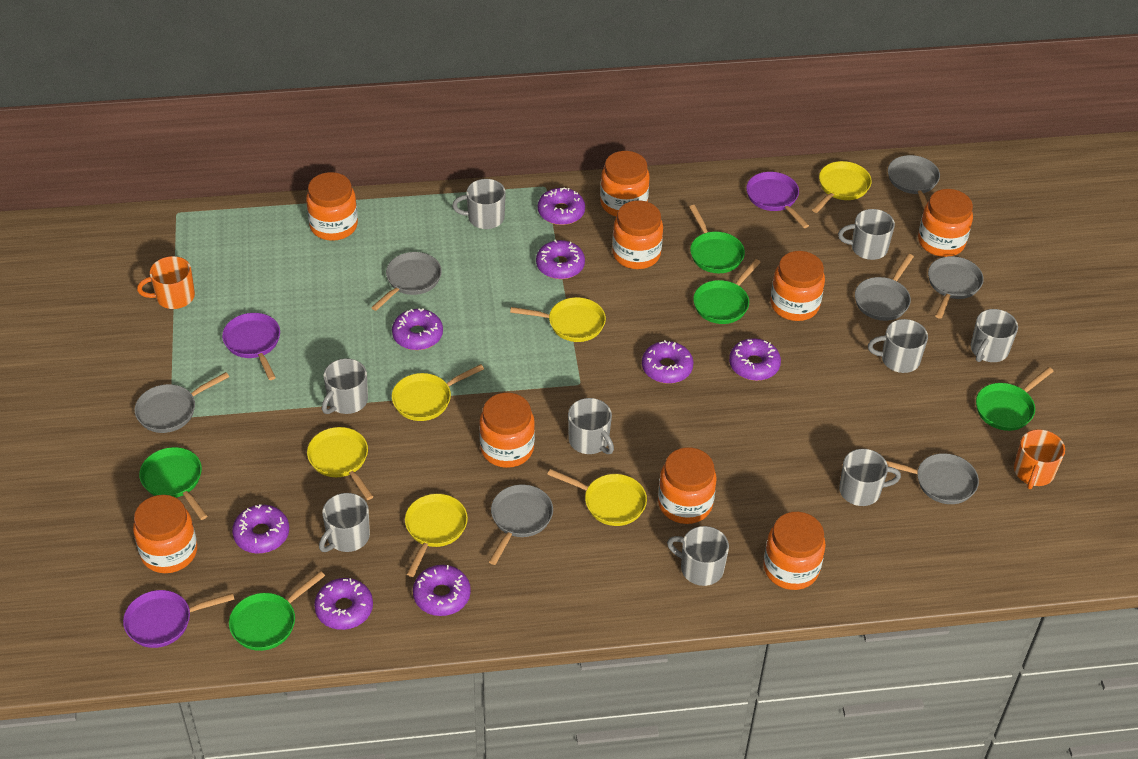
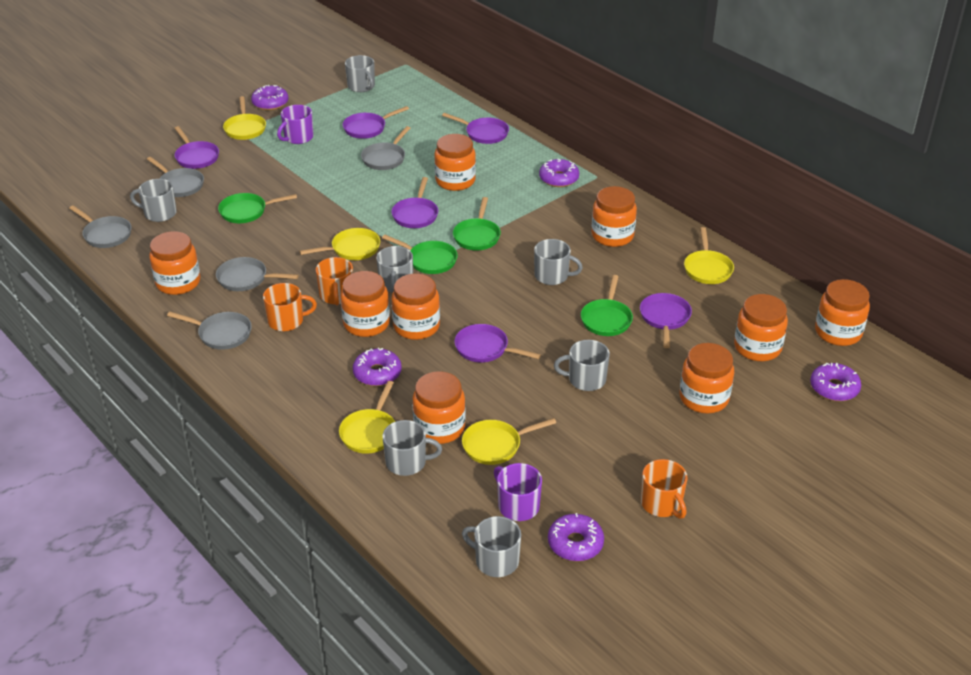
green pan: 5 -> 4
grey mug: 9 -> 7
grey pan: 7 -> 5
orange mug: 2 -> 3
purple donut: 8 -> 5
purple mug: 0 -> 2
purple pan: 3 -> 6
yellow pan: 6 -> 5

